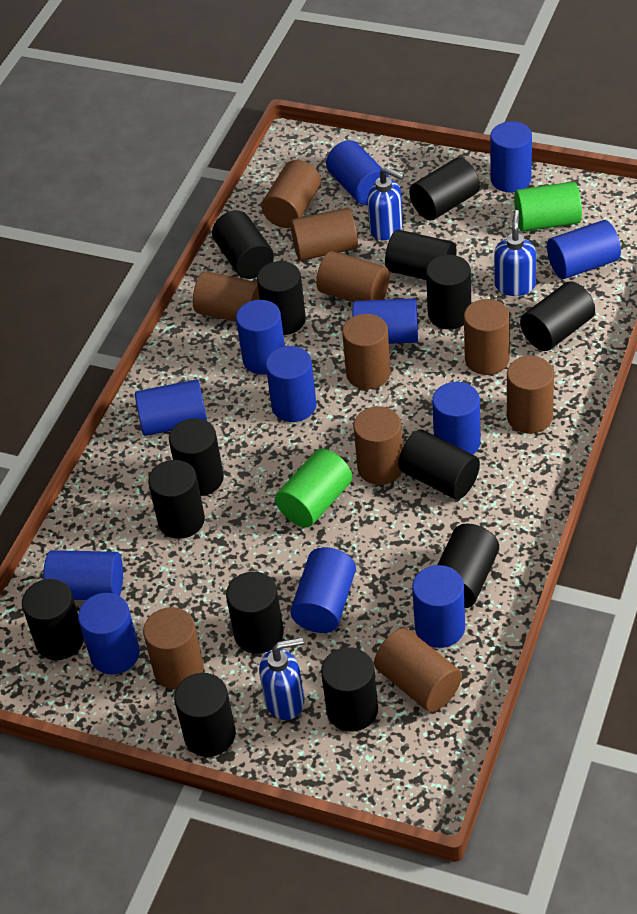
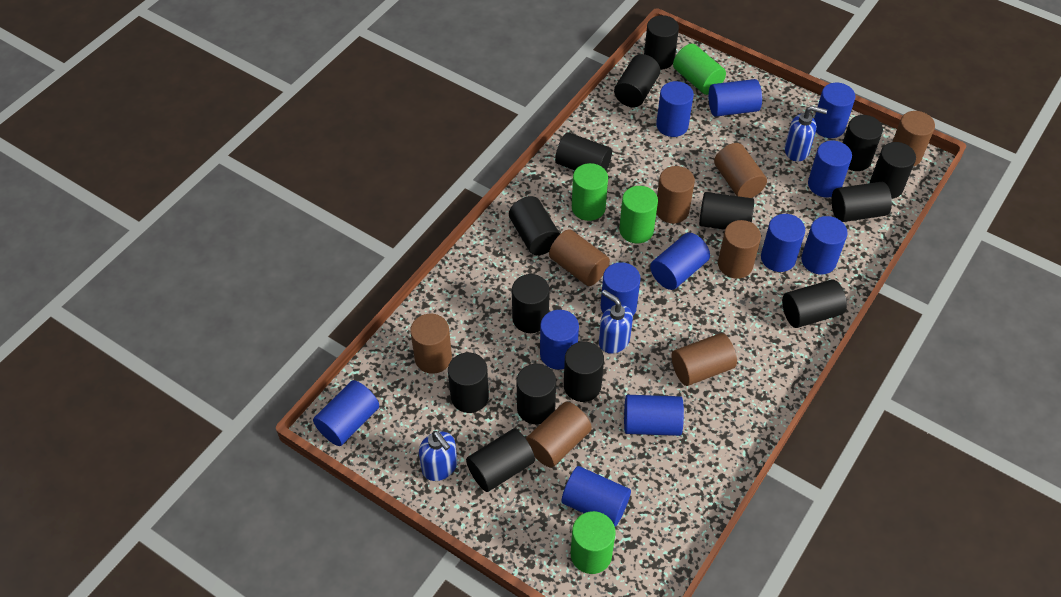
brown cylinder: 10 -> 8
green cylinder: 2 -> 4

